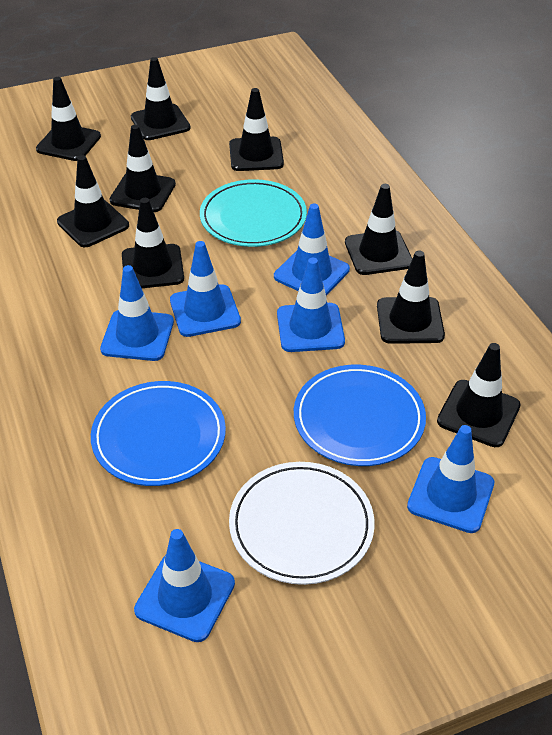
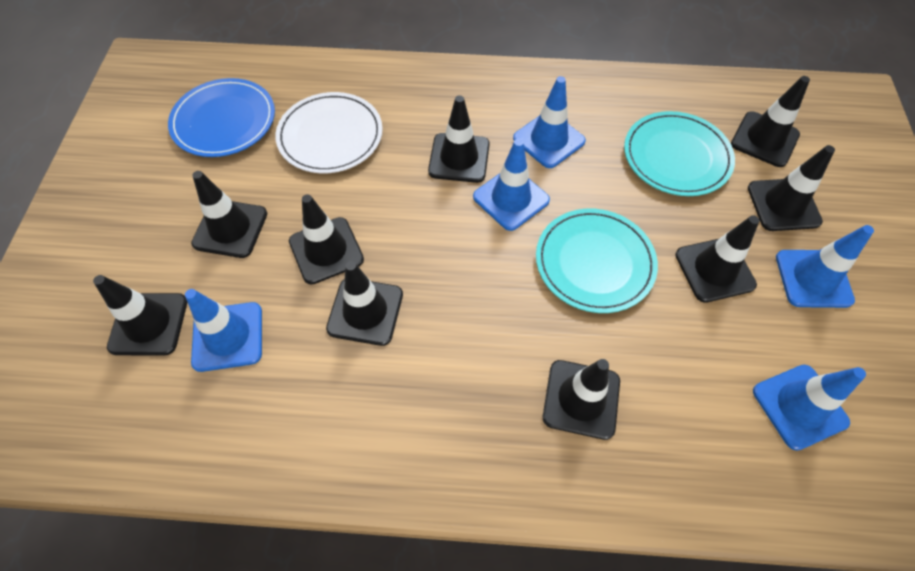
blue plate: 2 -> 1
blue traffic cone: 6 -> 5
turquoise plate: 1 -> 2

